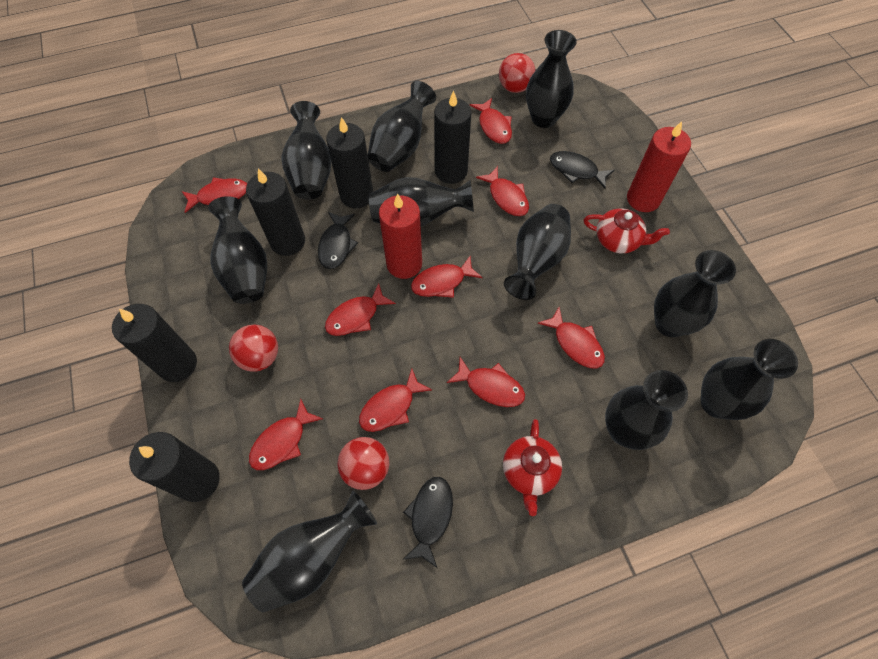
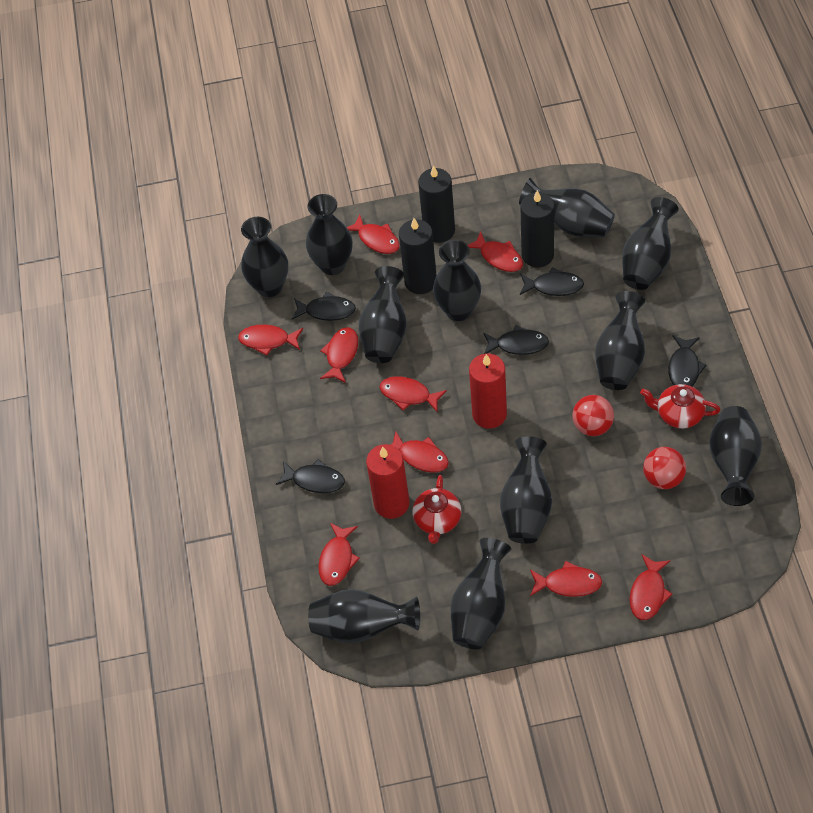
black candle: 5 -> 3
black fish: 3 -> 5
black vase: 10 -> 11
red ball: 3 -> 2

